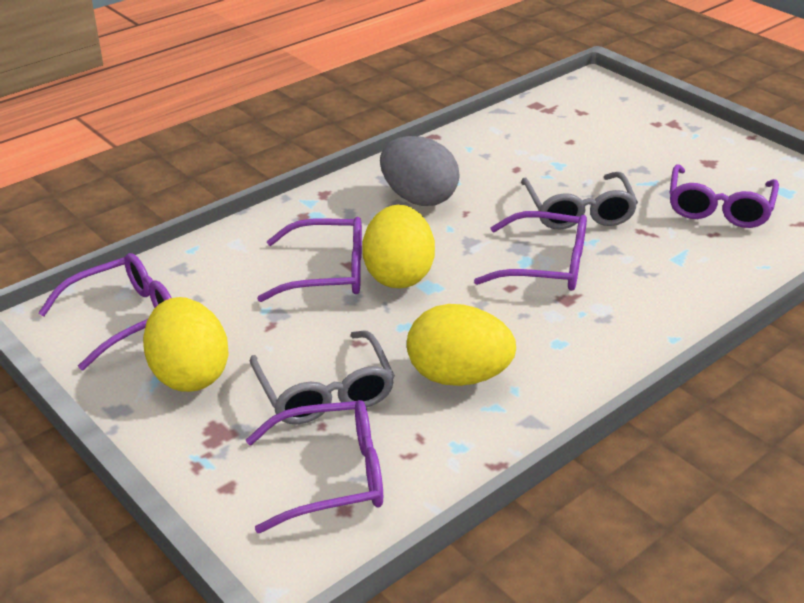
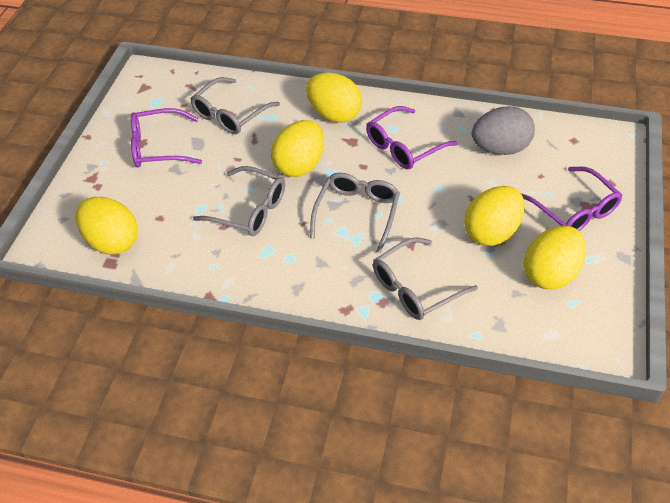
grey glasses: 2 -> 4
purple glasses: 5 -> 3
yellow egg: 3 -> 5

